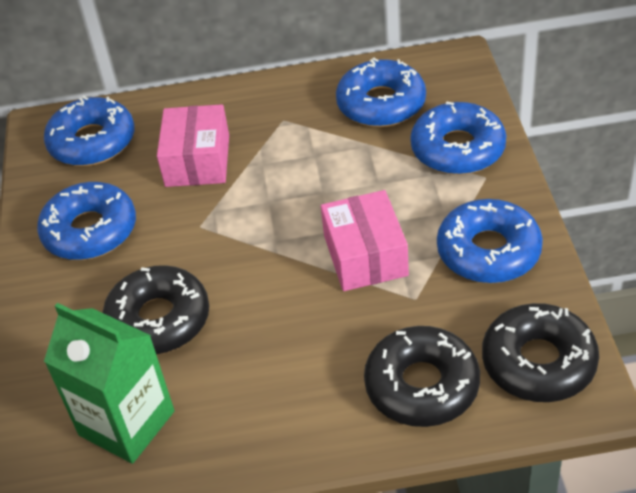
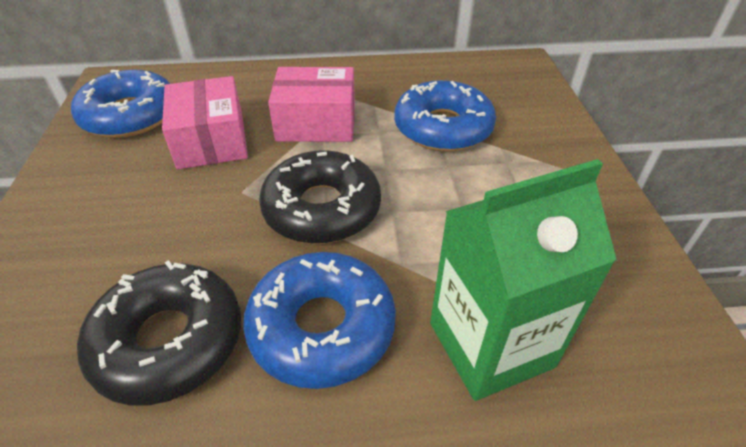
black donut: 3 -> 2
blue donut: 5 -> 3

